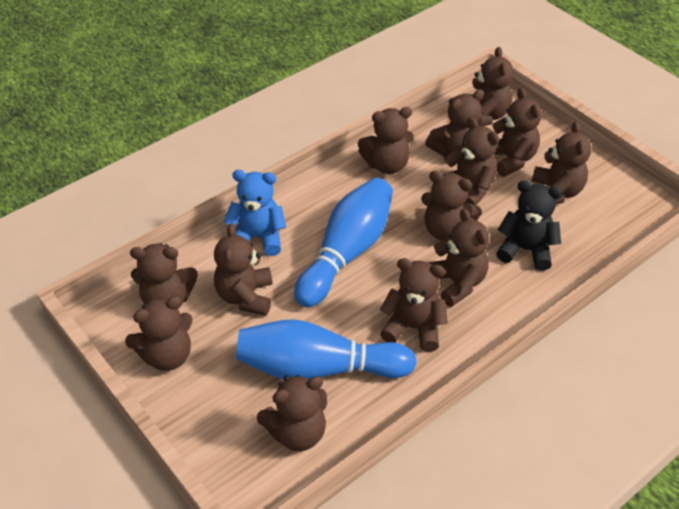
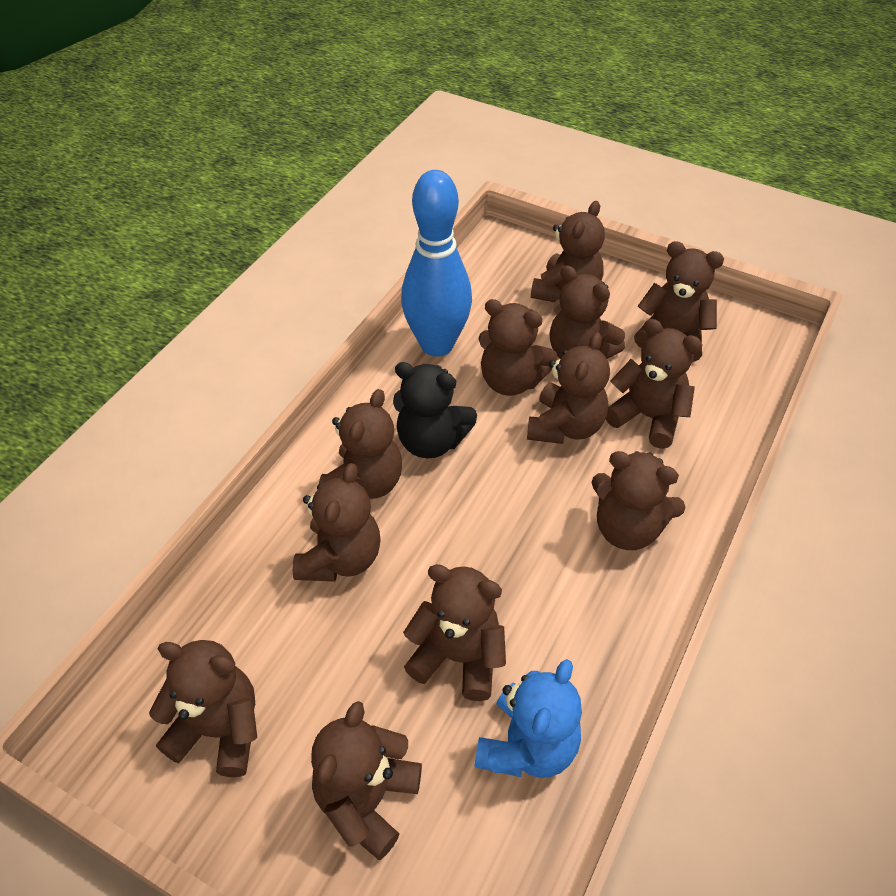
blue bowling pin: 2 -> 1
brown teddy bear: 13 -> 12

